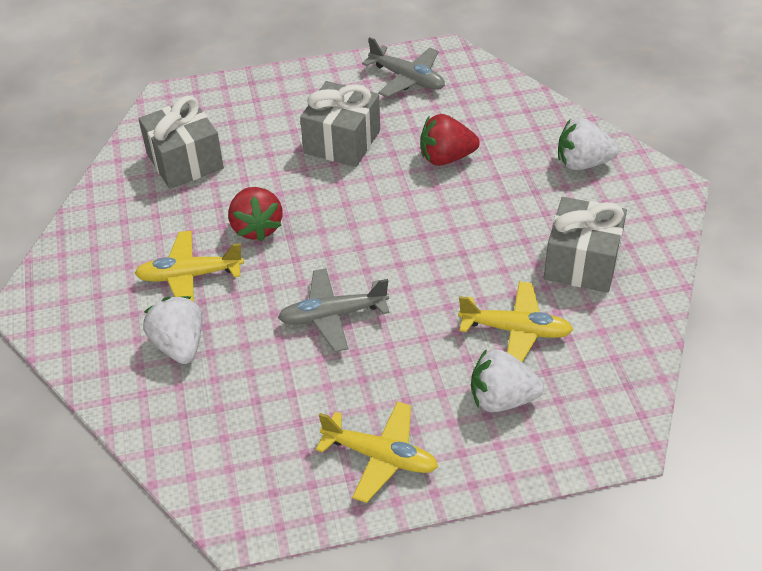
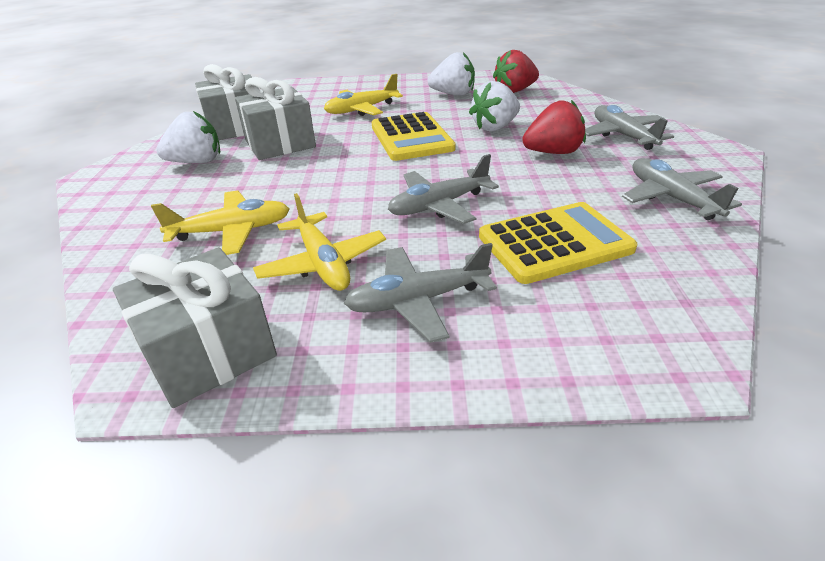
grey plane: 2 -> 4
yellow calculator: 0 -> 2

